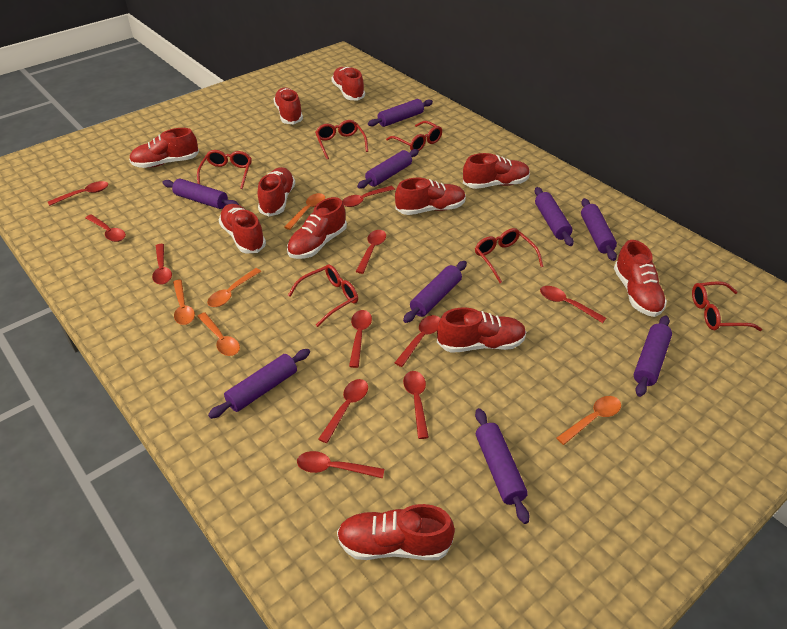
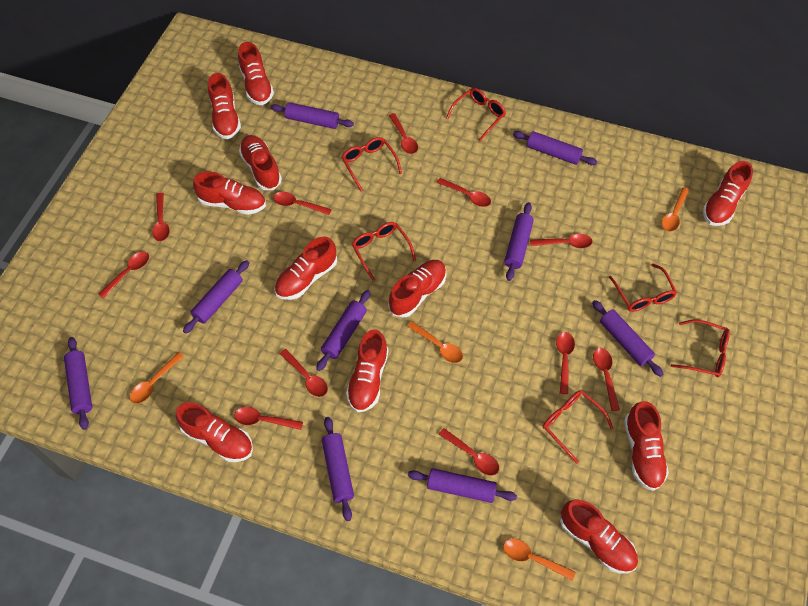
orange spoon: 5 -> 4

